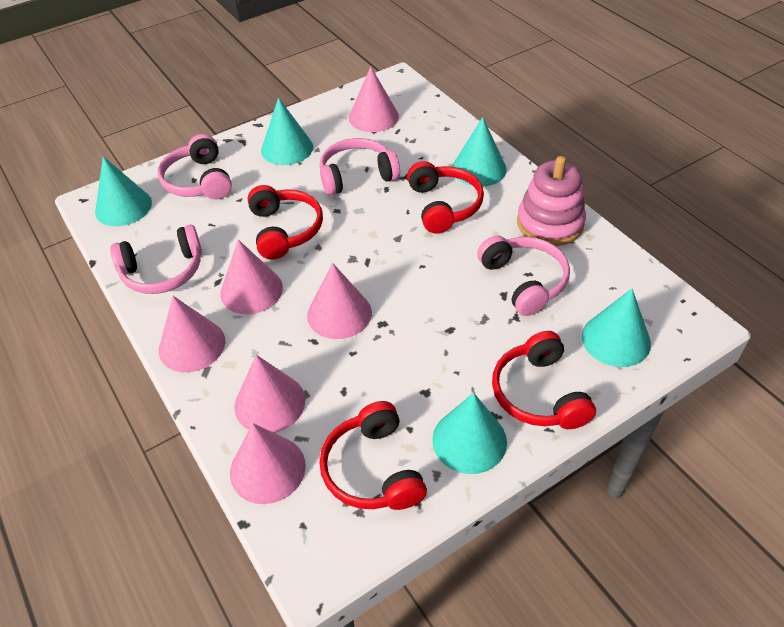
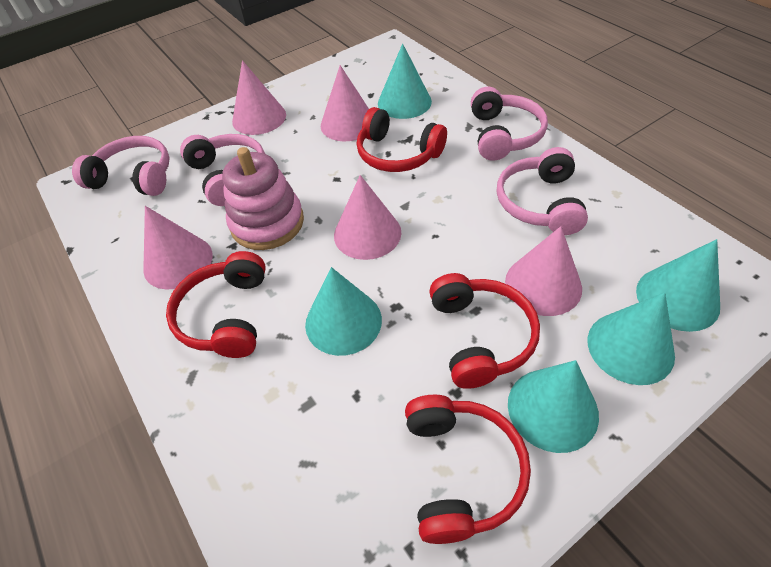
pink cone: 6 -> 5

